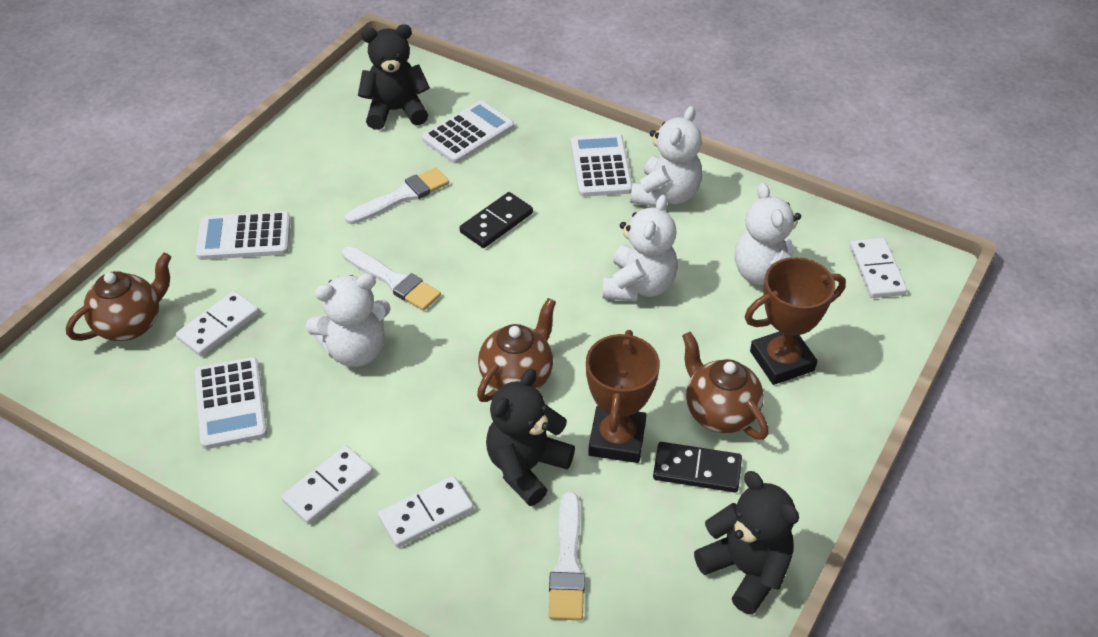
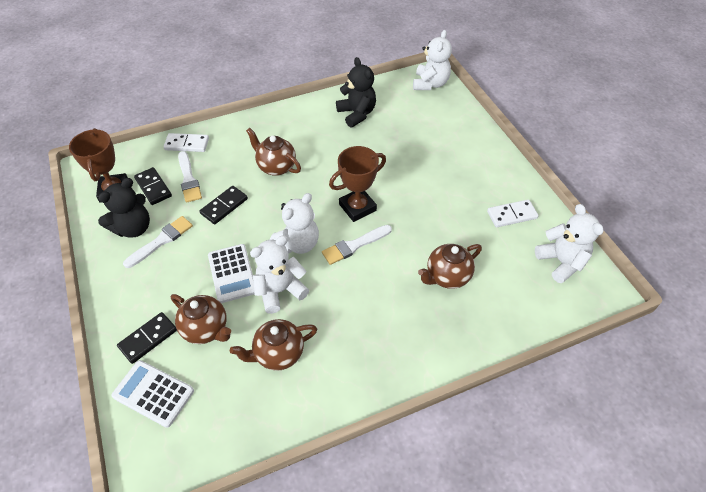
black domino: 2 -> 3
black teddy bear: 3 -> 2
brown teapot: 3 -> 4
white calculator: 4 -> 2
white domino: 4 -> 2

